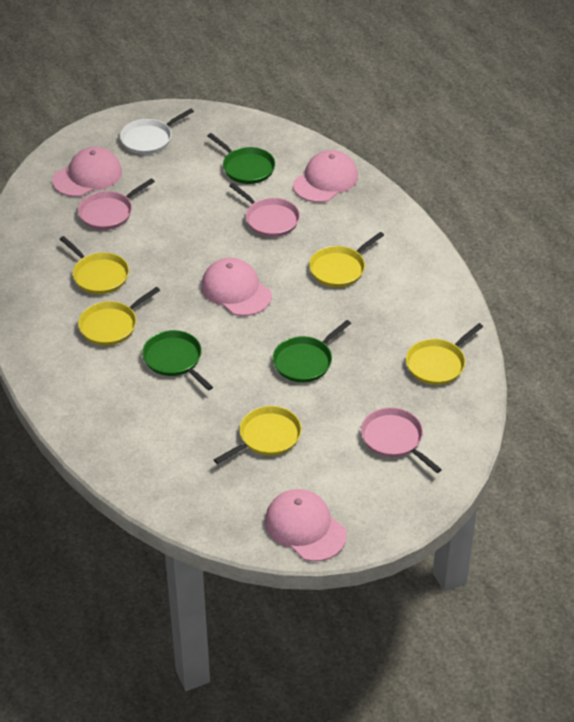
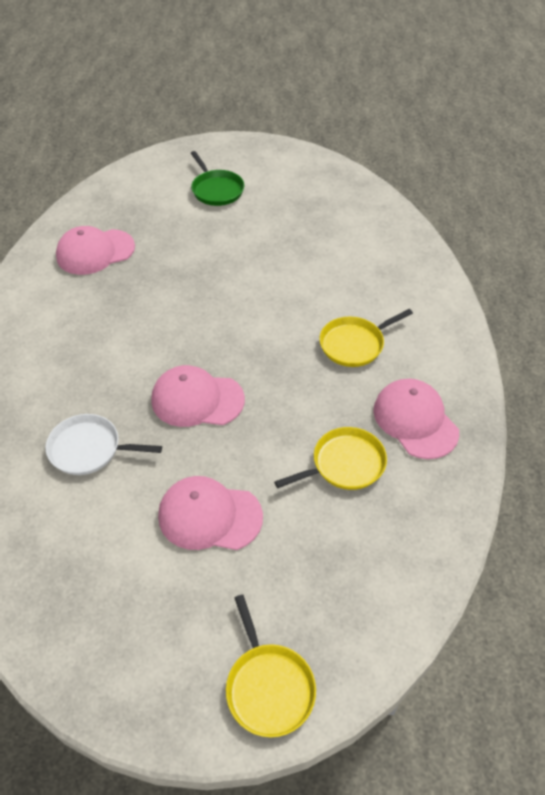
green pan: 3 -> 1
pink pan: 3 -> 0
yellow pan: 5 -> 3

